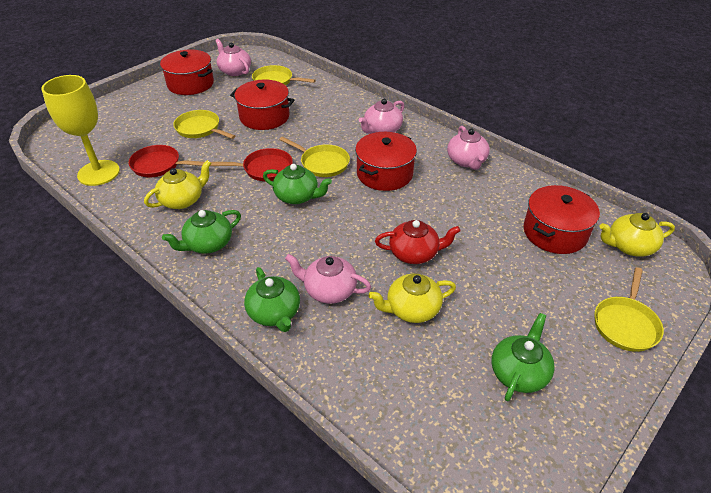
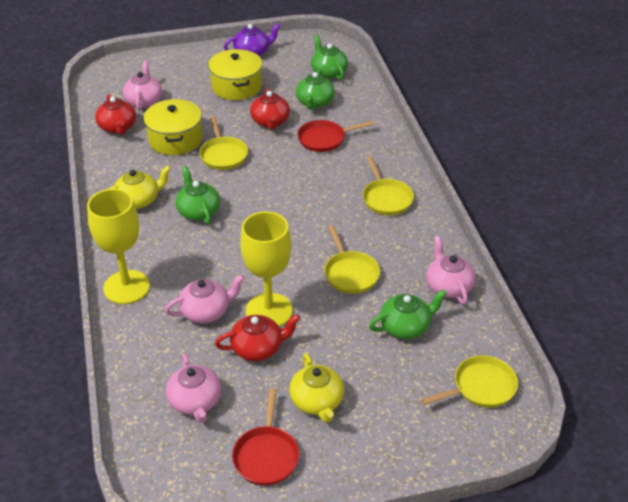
purple teapot: 0 -> 1
red pot: 4 -> 0
red teapot: 1 -> 3
yellow goblet: 1 -> 2
yellow pot: 0 -> 2
yellow teapot: 3 -> 2

